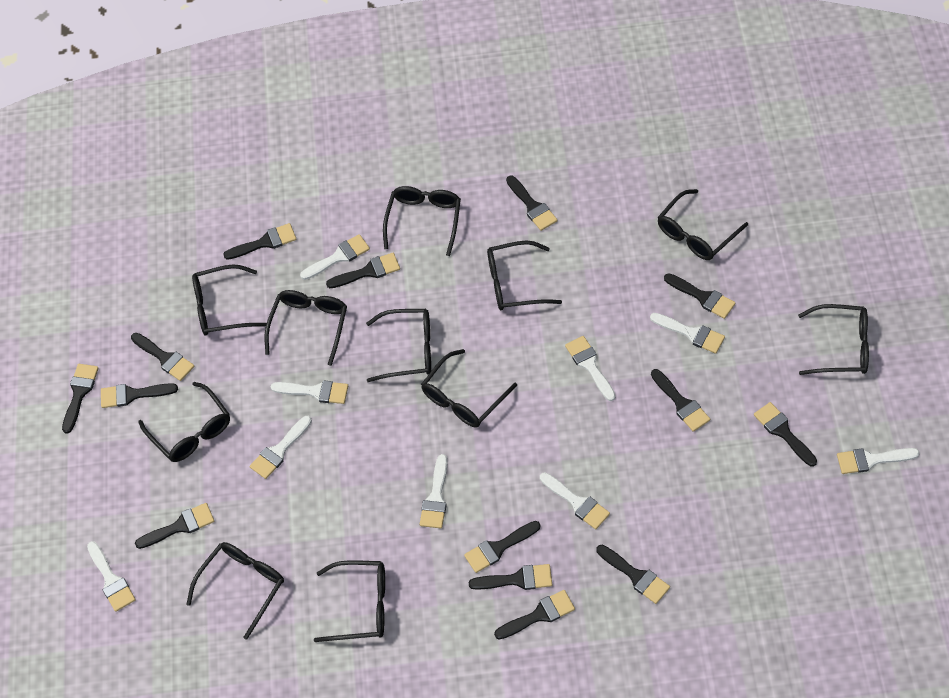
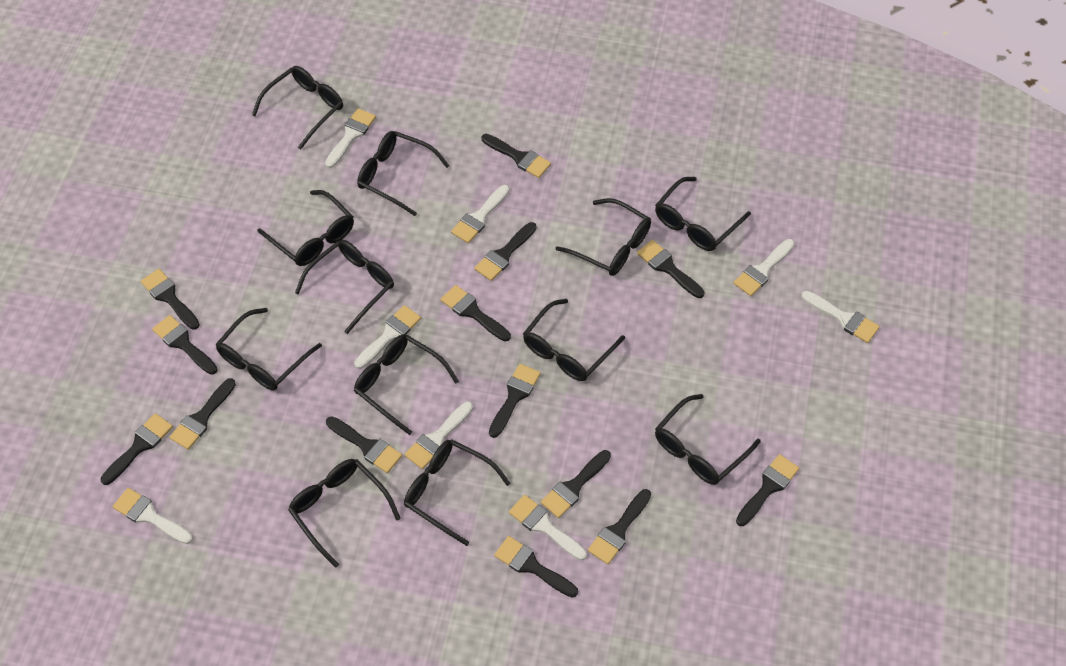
black glasses: 11 -> 12
white brush: 9 -> 8

